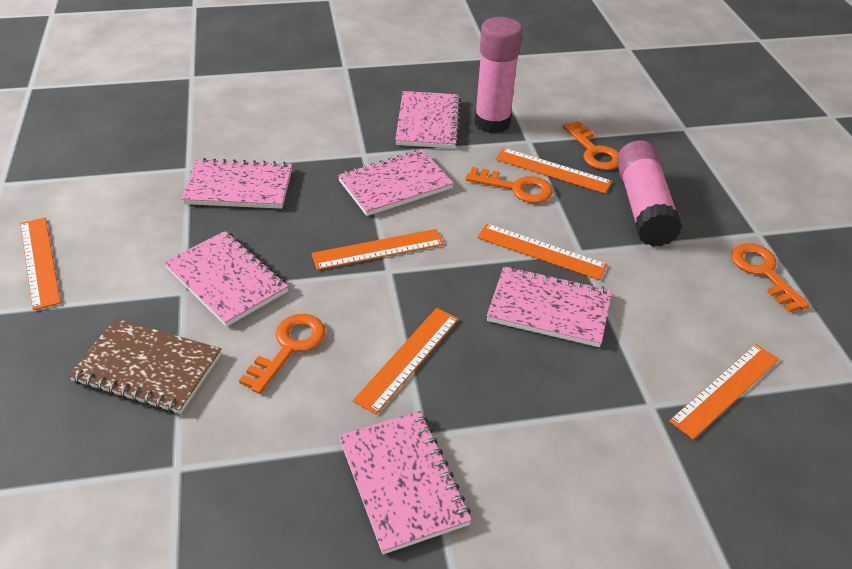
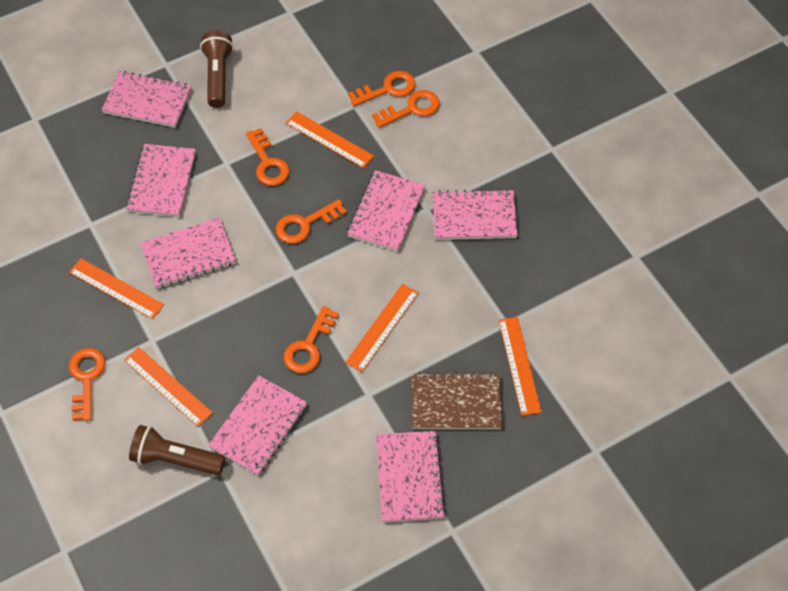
brown flashlight: 0 -> 2
orange key: 4 -> 6
orange ruler: 6 -> 5
pink glue stick: 2 -> 0
pink notebook: 6 -> 7

